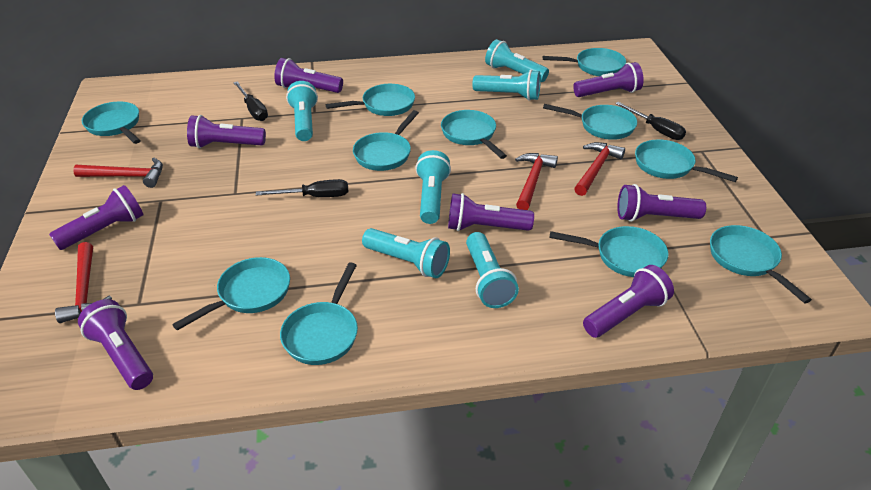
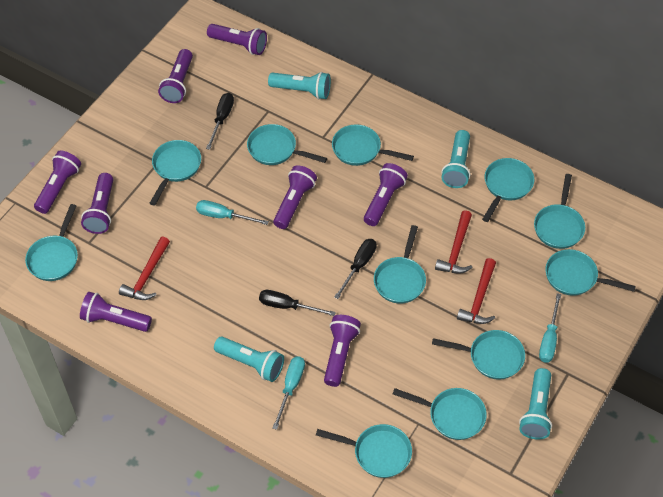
red hammer: 4 -> 3
turquoise flashlight: 6 -> 4
turquoise screwdriver: 0 -> 3

